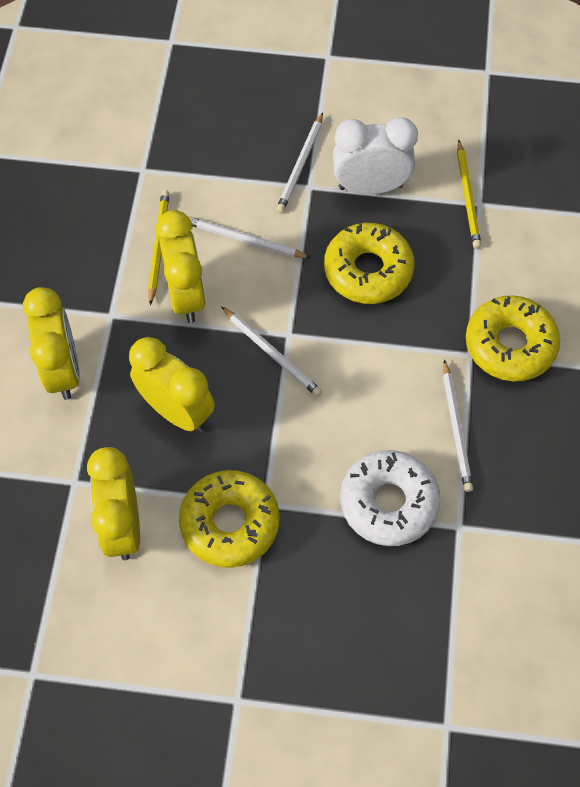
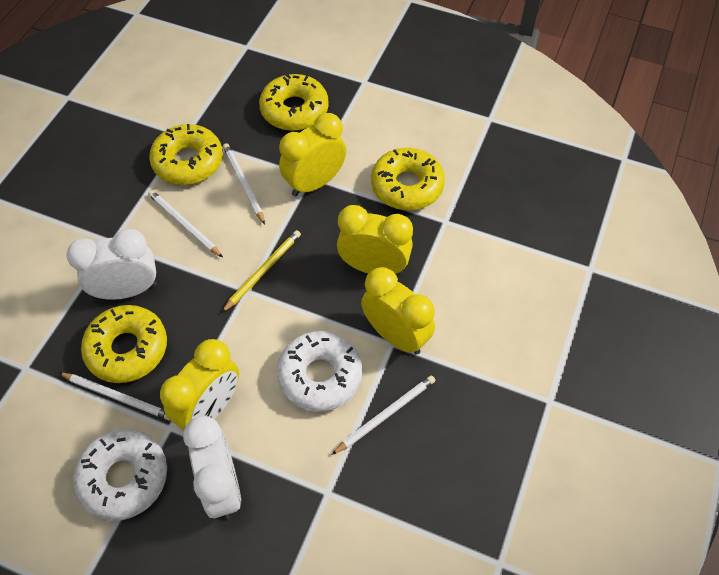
white clock: 1 -> 2
white donut: 1 -> 2
yellow donut: 3 -> 4
yellow pencil: 2 -> 1

